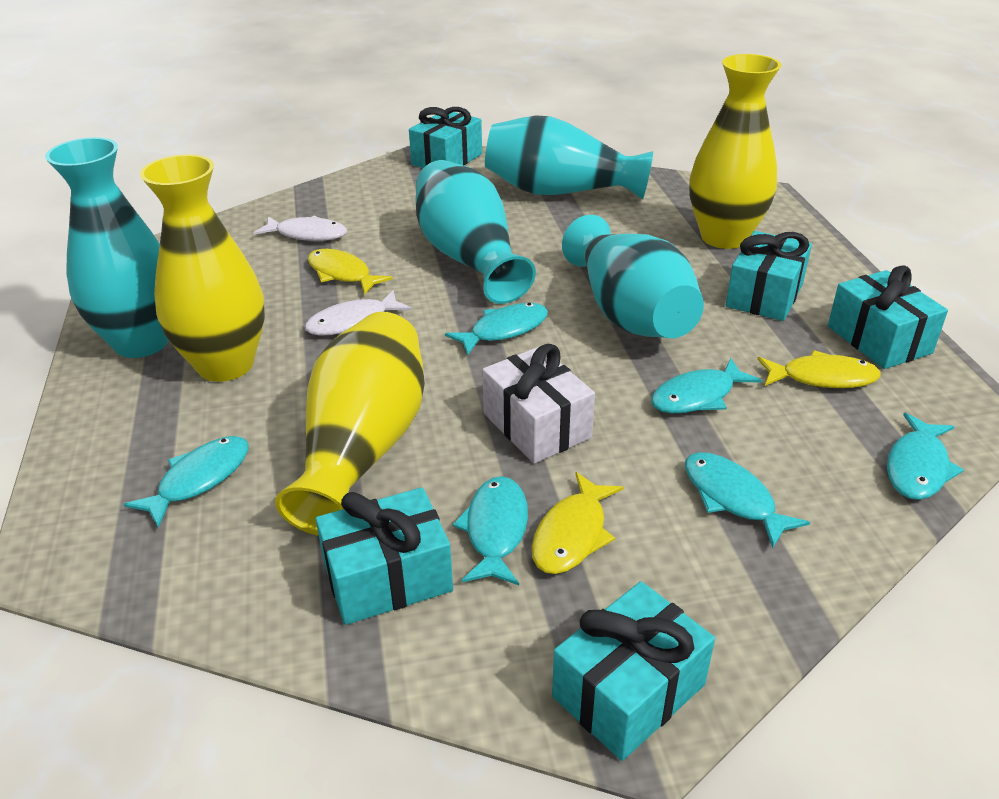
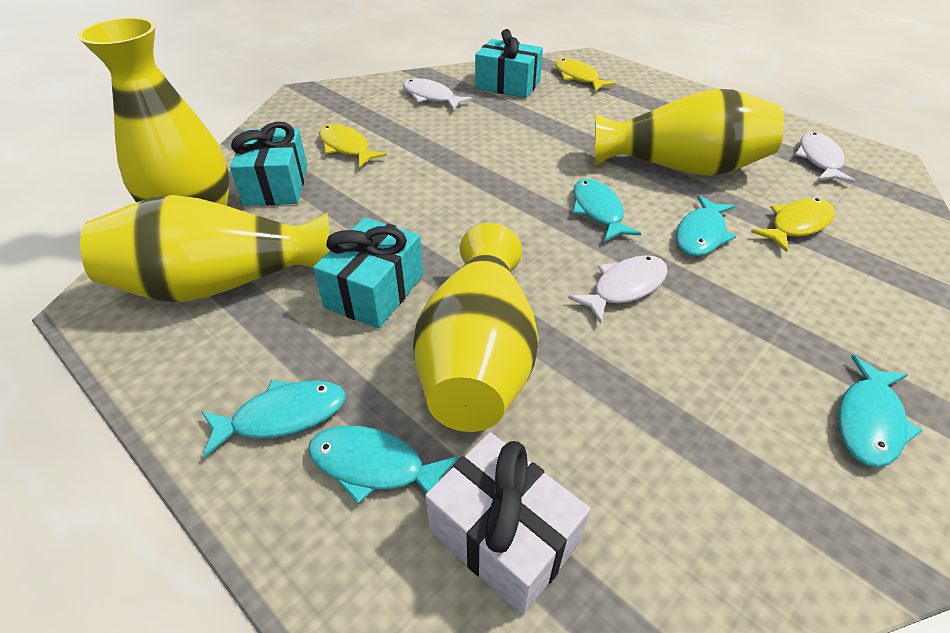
turquoise fish: 6 -> 5
turquoise gift: 5 -> 3
turquoise vase: 4 -> 0
white fish: 2 -> 3
yellow vase: 3 -> 4

